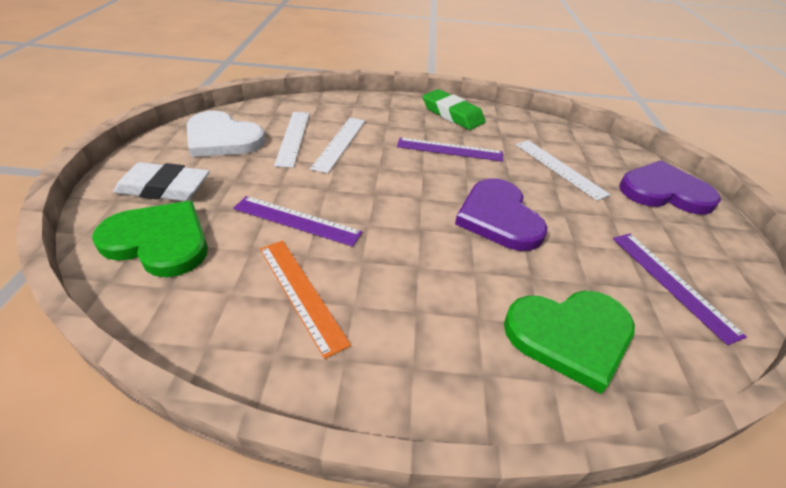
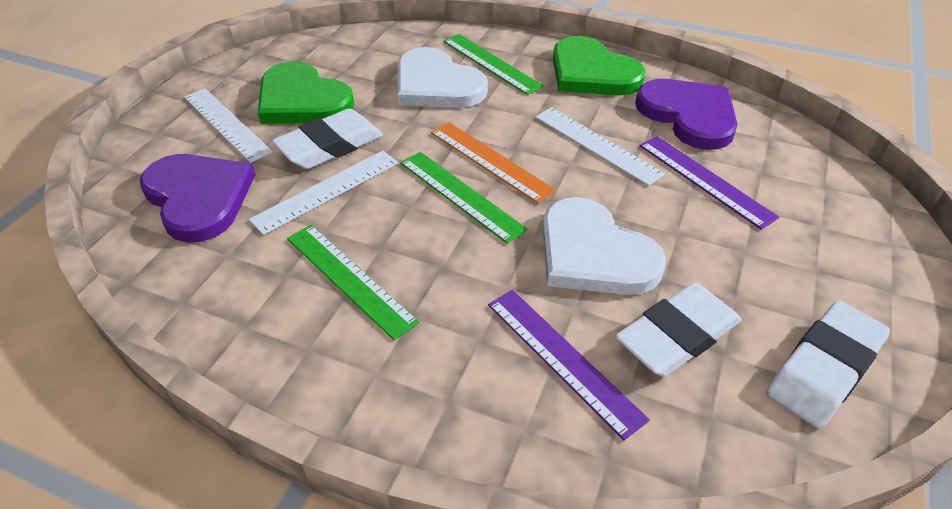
green eraser: 1 -> 0
green ruler: 0 -> 3
purple ruler: 3 -> 2
white eraser: 1 -> 3
white heart: 1 -> 2

